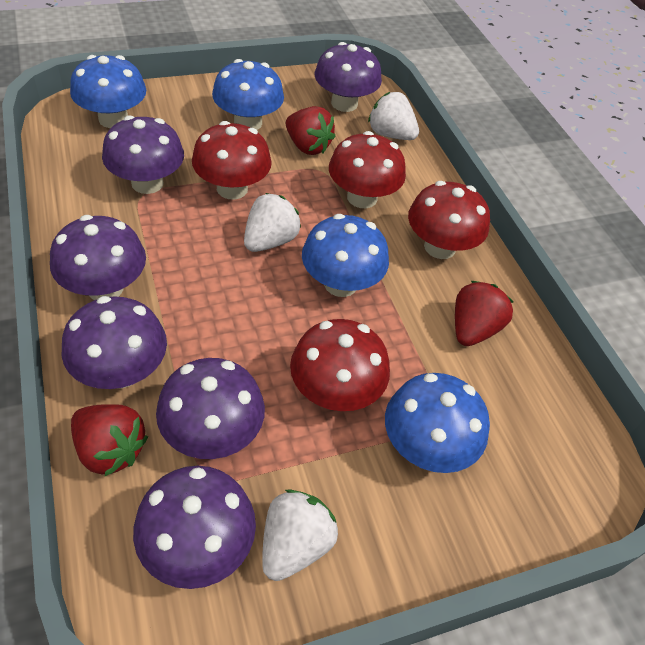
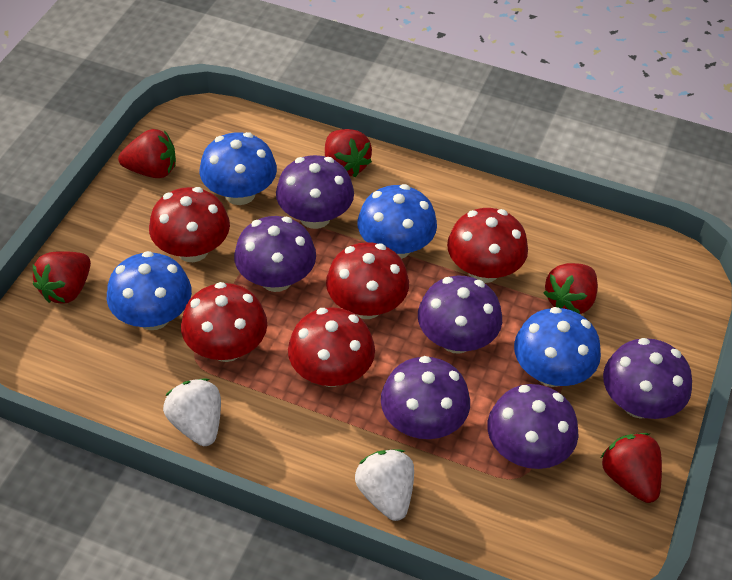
red mushroom: 4 -> 5
red strawberry: 3 -> 5
white strawberry: 3 -> 2

